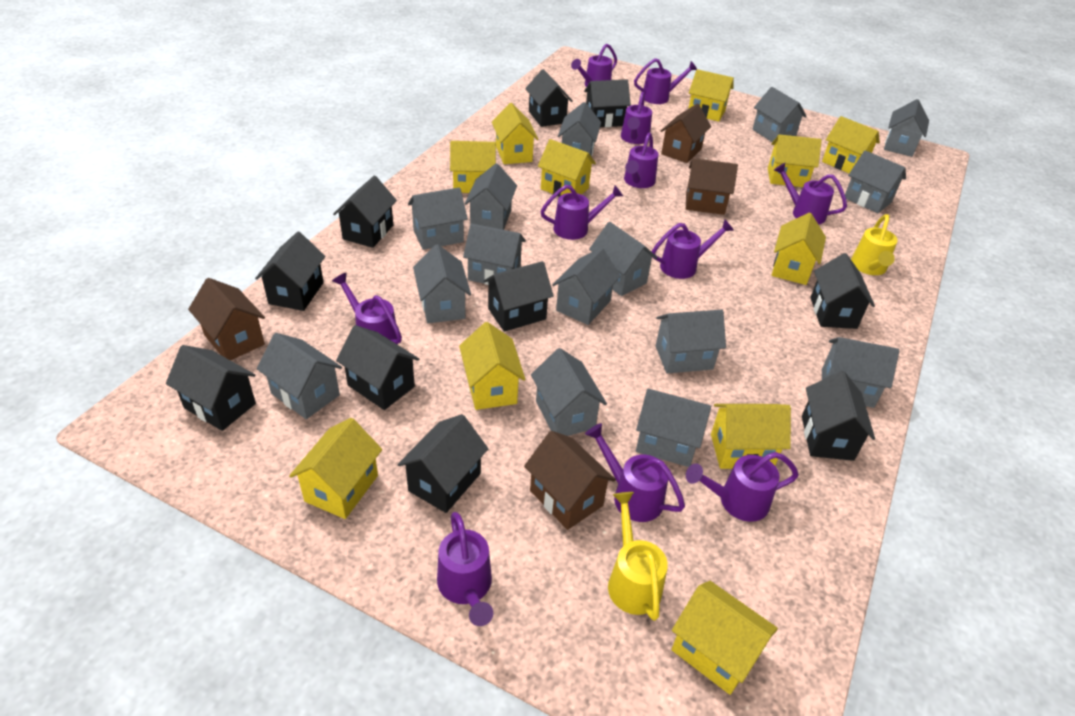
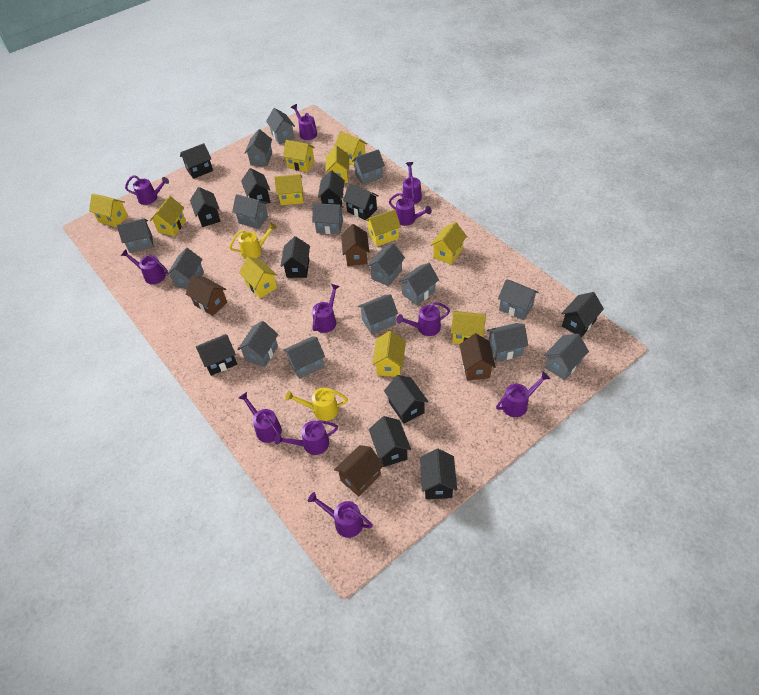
black house: 10 -> 11

